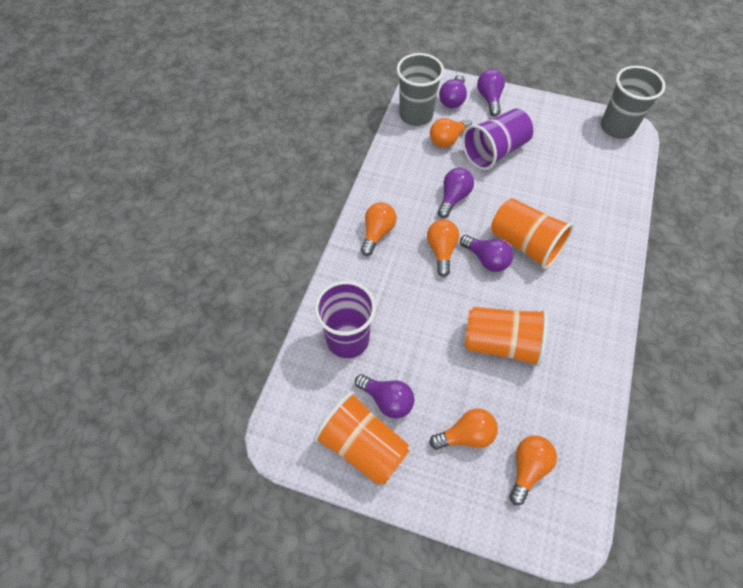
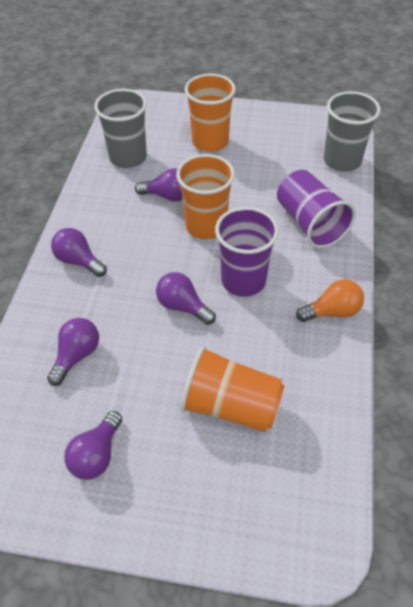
orange light bulb: 5 -> 1

